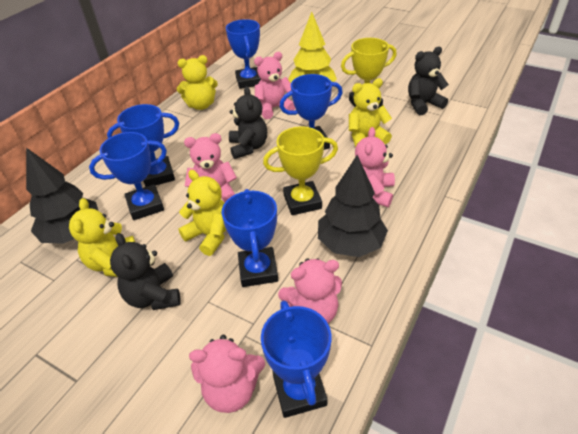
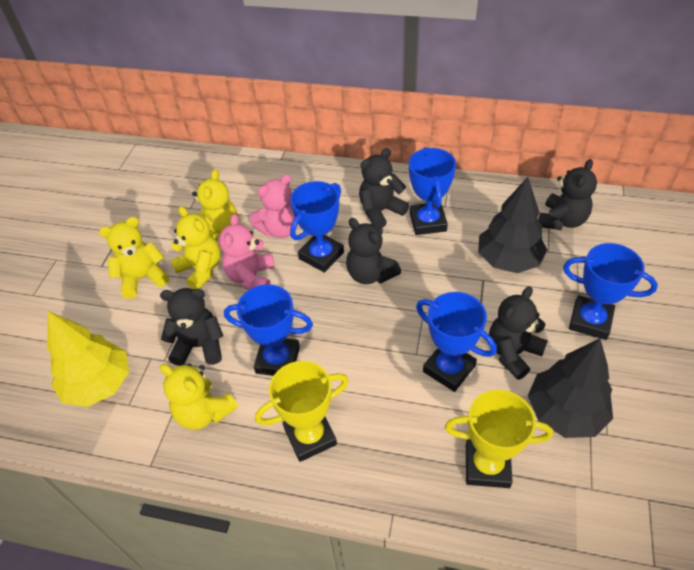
black teddy bear: 3 -> 5
blue trophy: 6 -> 5
pink teddy bear: 5 -> 2

